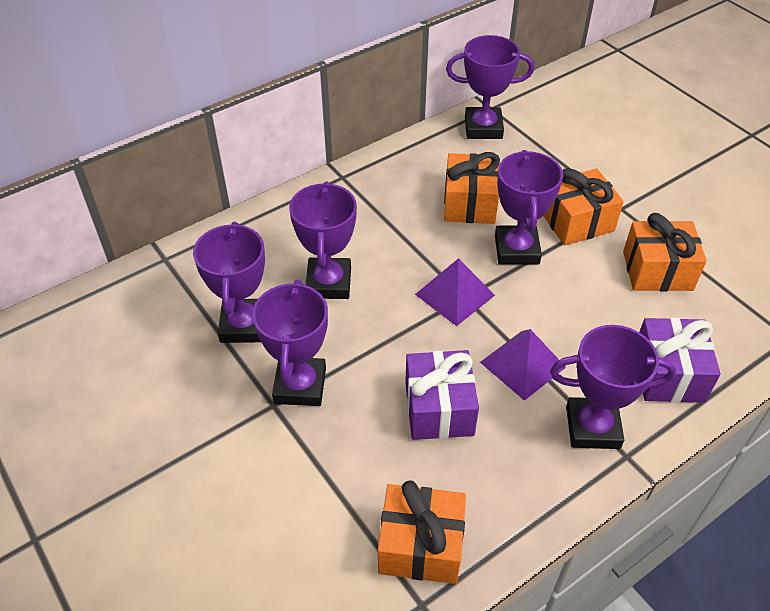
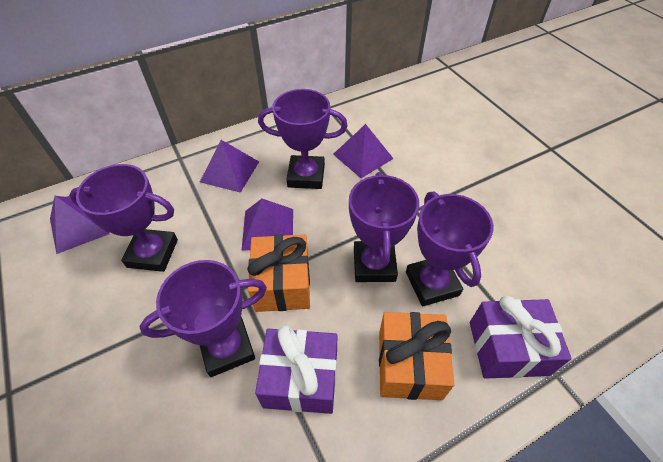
orange gift: 4 -> 2
purple pyramid: 2 -> 4
purple trophy: 6 -> 5

